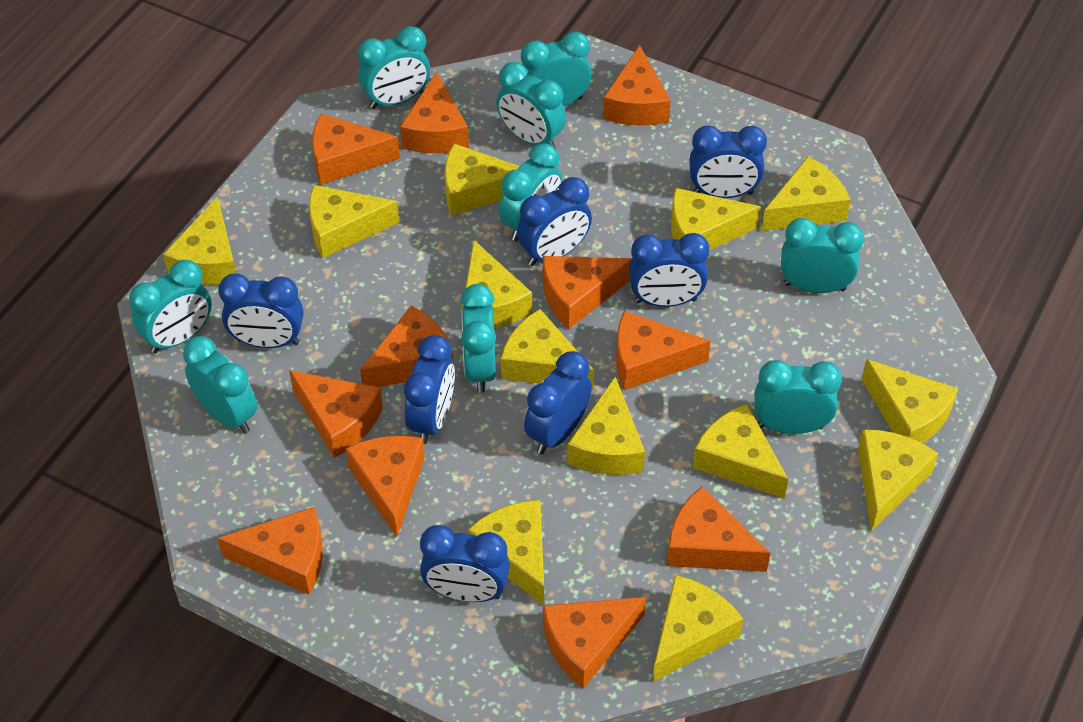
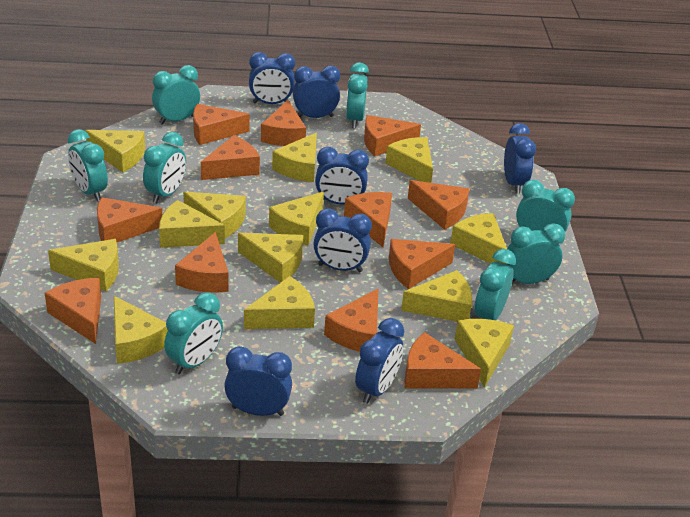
orange cheese: 11 -> 12
turquoise clock: 9 -> 8

